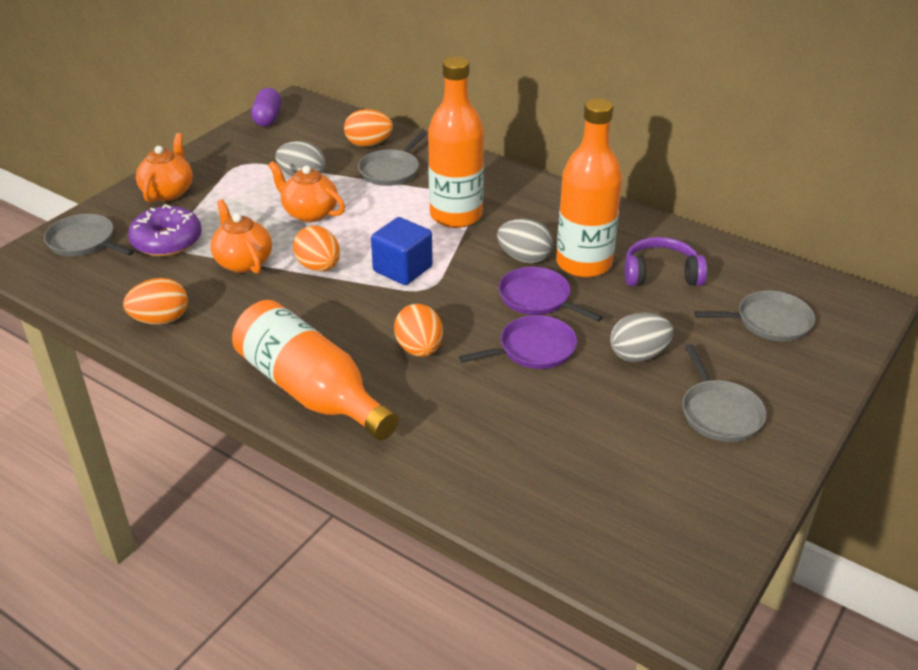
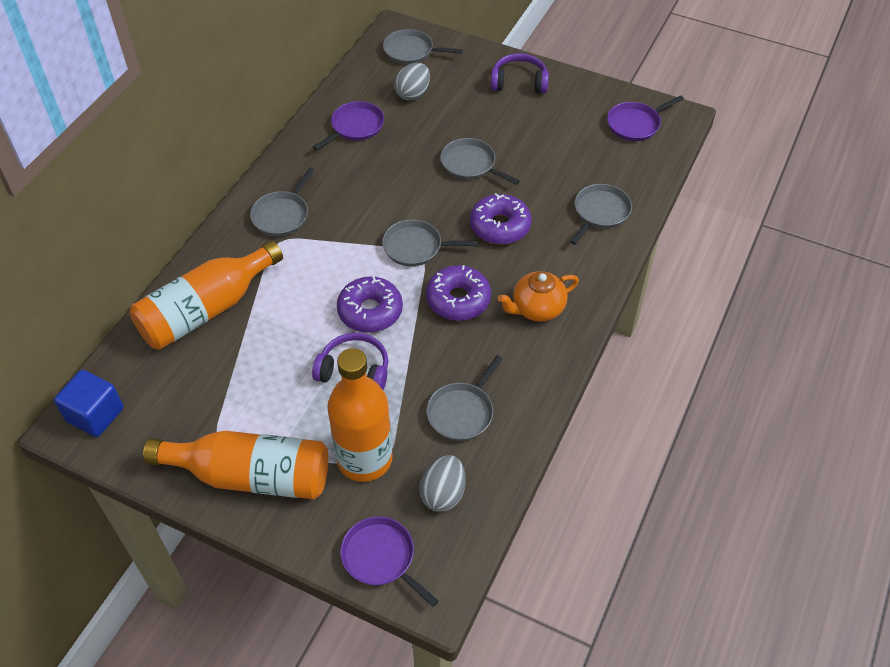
grey egg: 3 -> 2
grey pan: 4 -> 6
orange egg: 4 -> 0
orange teapot: 3 -> 1
purple capsule: 1 -> 0
purple donut: 1 -> 3
purple headphones: 1 -> 2
purple pan: 2 -> 3

